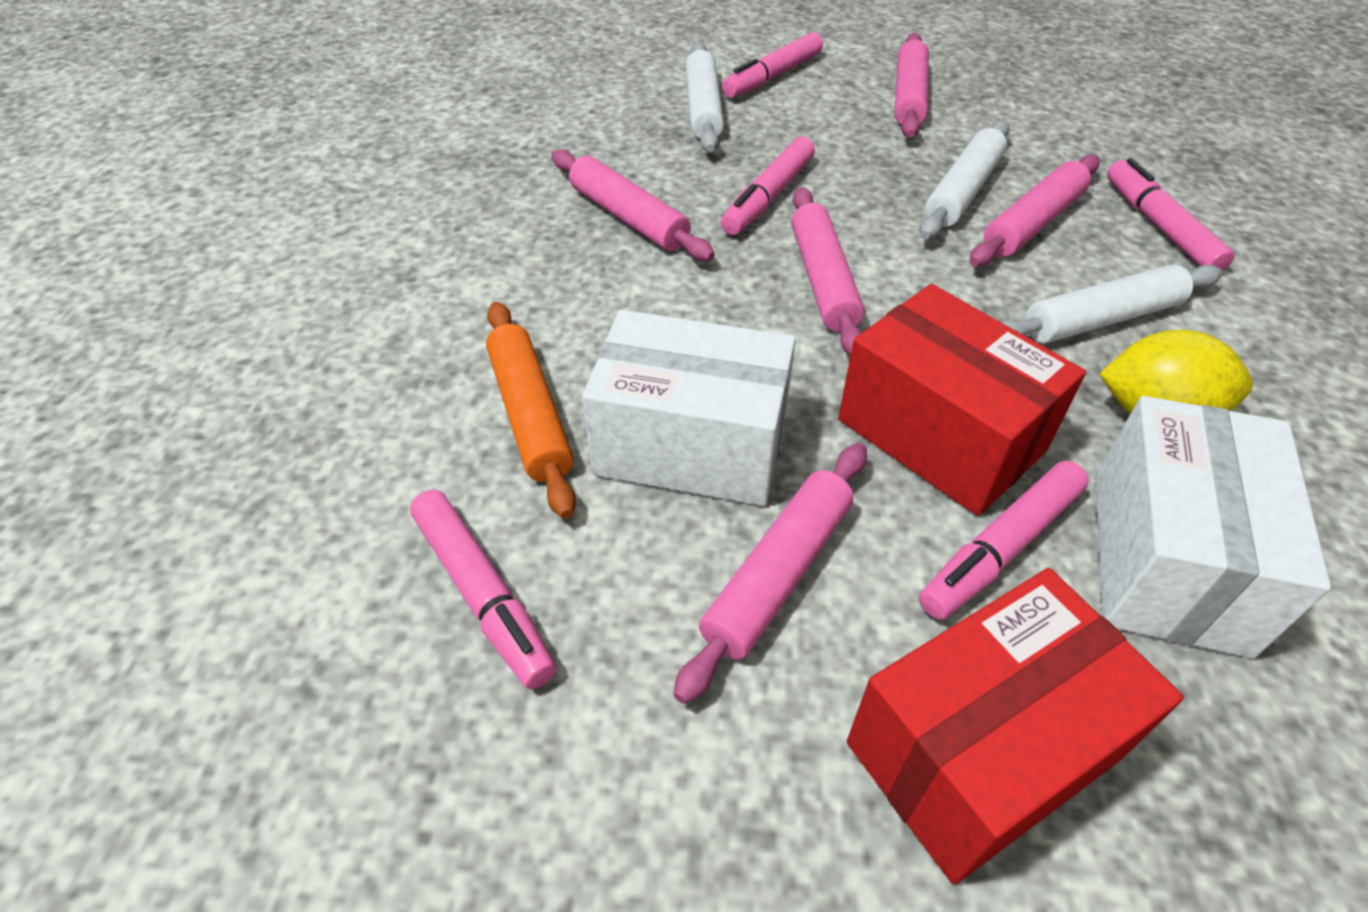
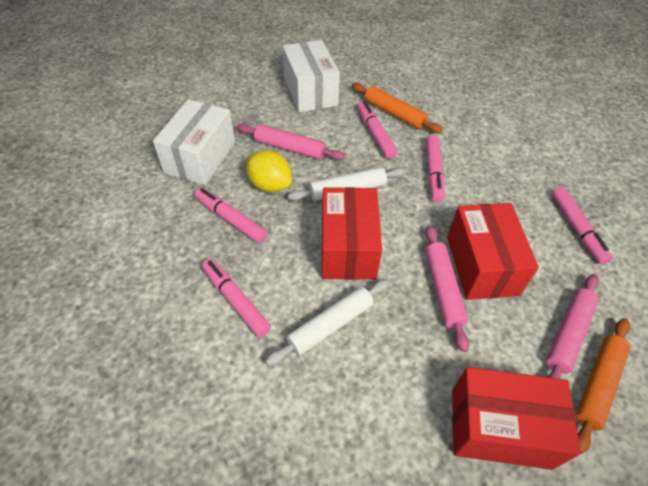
orange rolling pin: 1 -> 2
pink rolling pin: 5 -> 3
red box: 2 -> 3
white rolling pin: 3 -> 2

